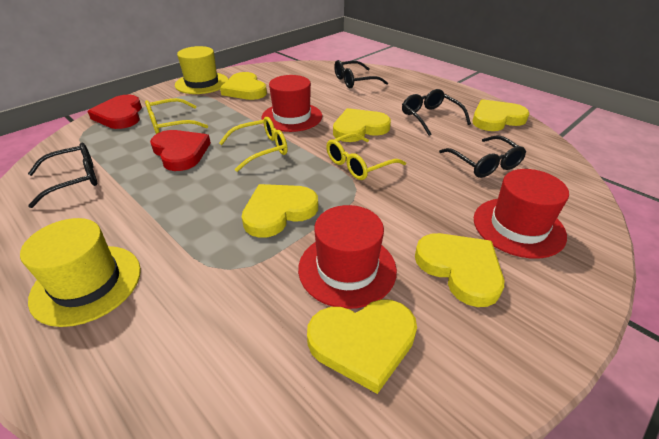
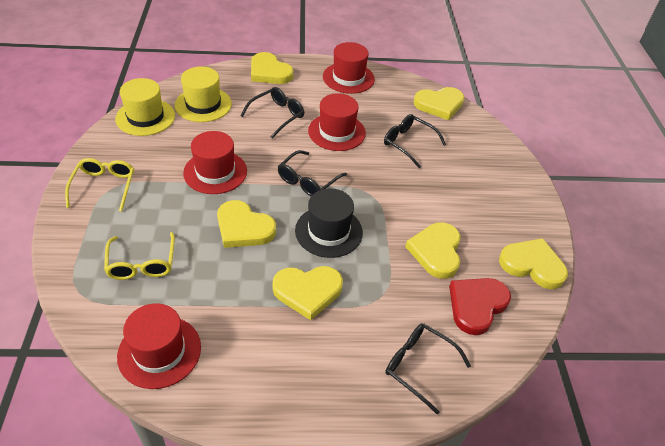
black hat: 0 -> 1
red hat: 3 -> 4
red heart: 2 -> 1
yellow glasses: 3 -> 2

